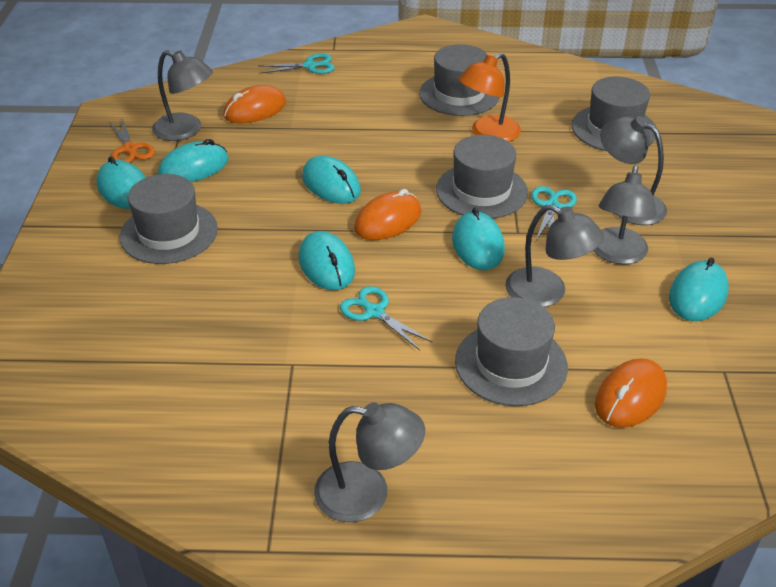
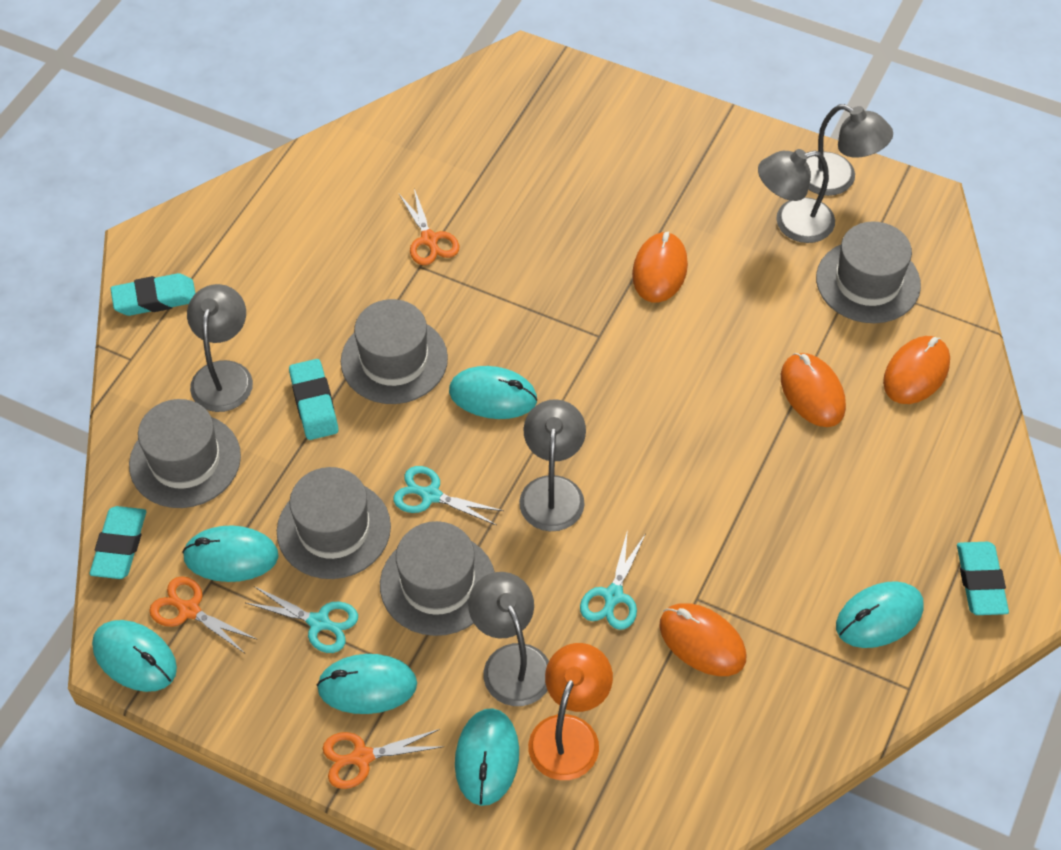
orange mouse: 3 -> 4
orange scissors: 1 -> 3
turquoise eraser: 0 -> 4

